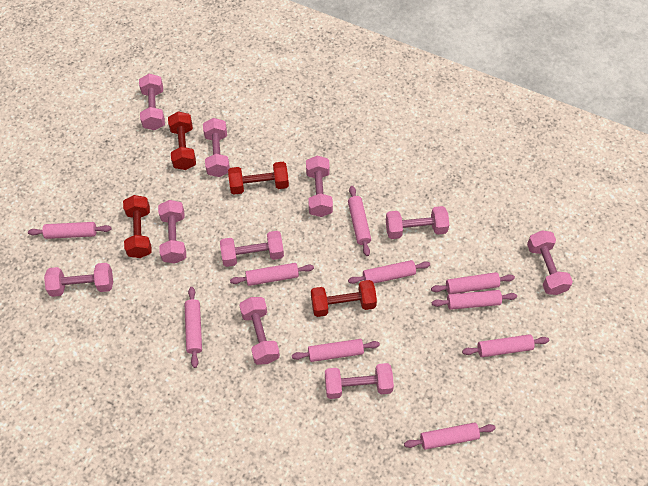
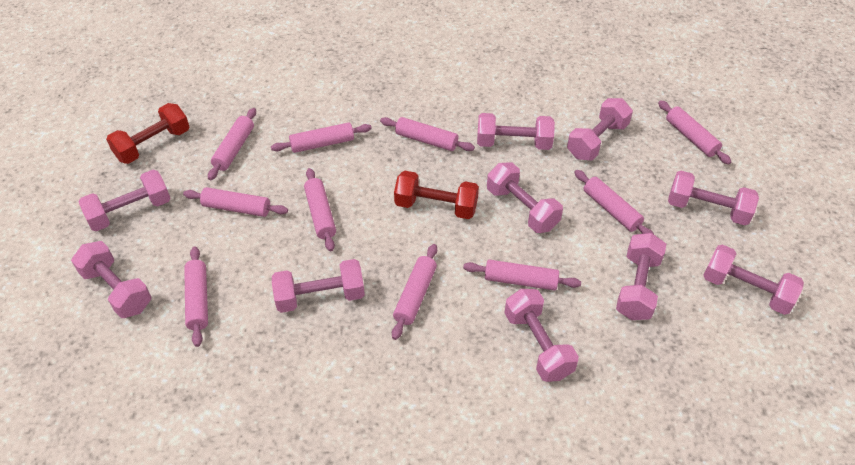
red dumbbell: 4 -> 2

